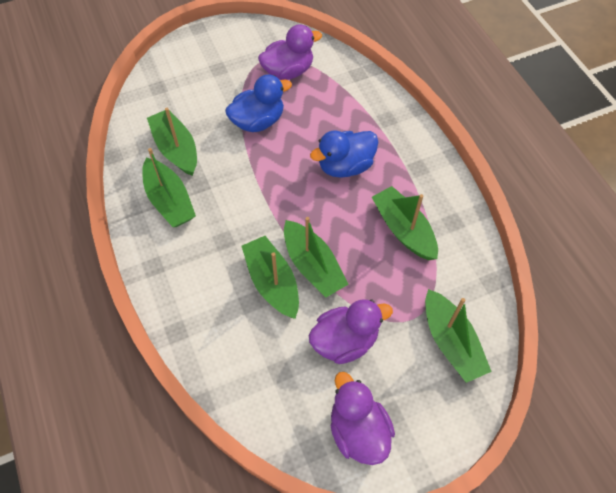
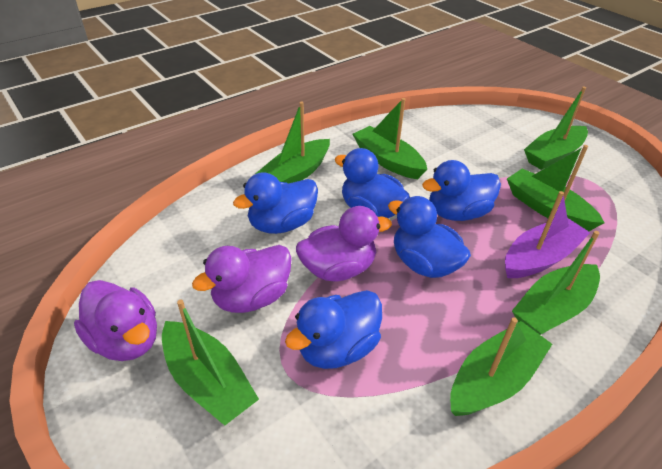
blue duck: 2 -> 5
green boat: 6 -> 7
purple boat: 0 -> 1

